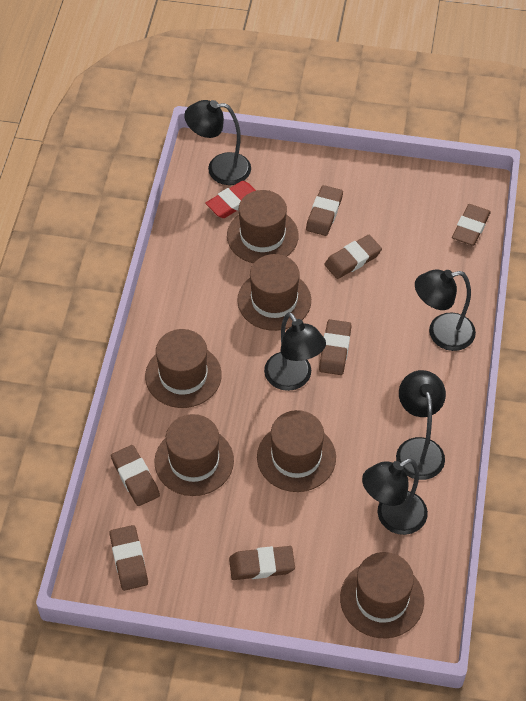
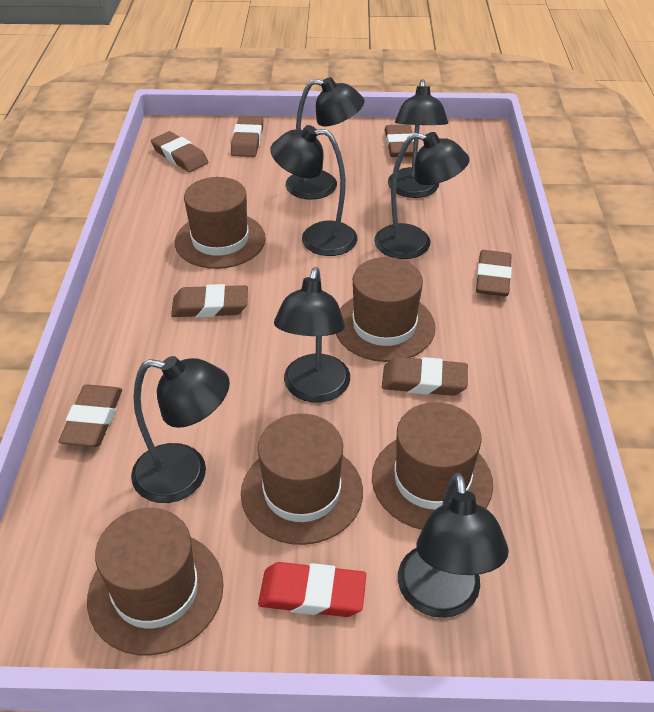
black lamp: 5 -> 7
brown hat: 6 -> 5

